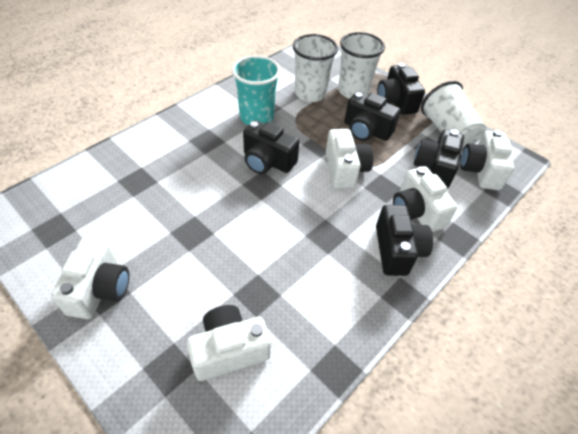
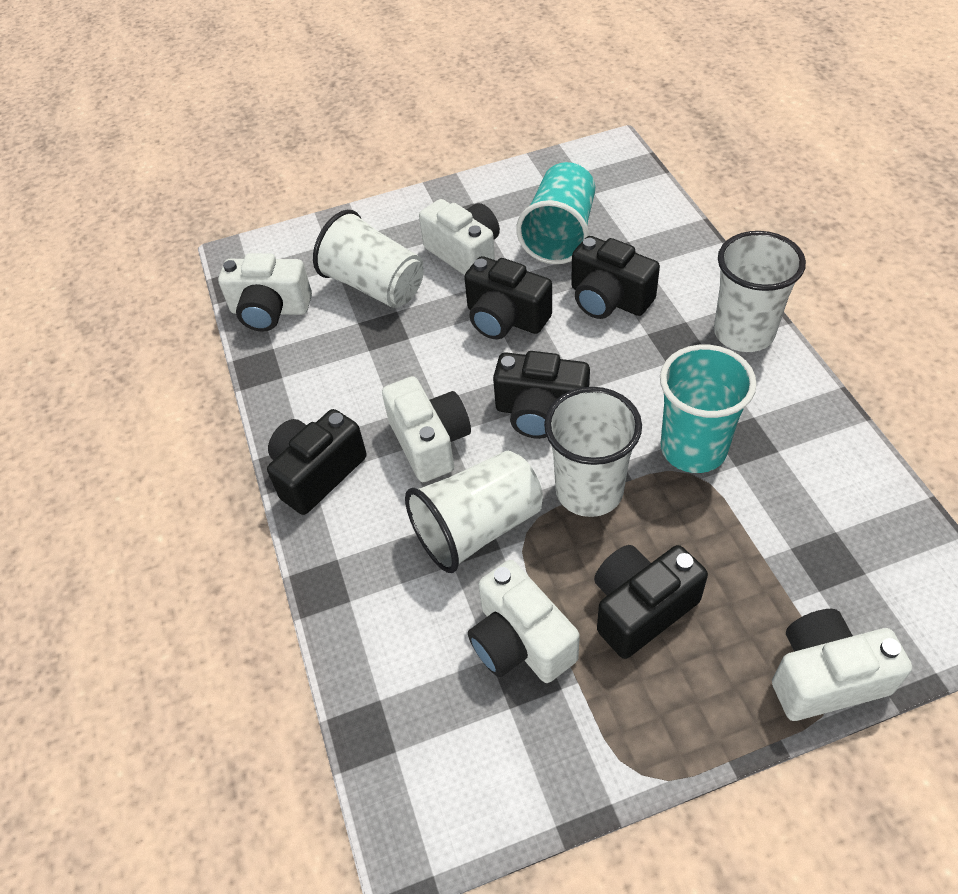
turquoise cup: 1 -> 2
white cup: 3 -> 4

